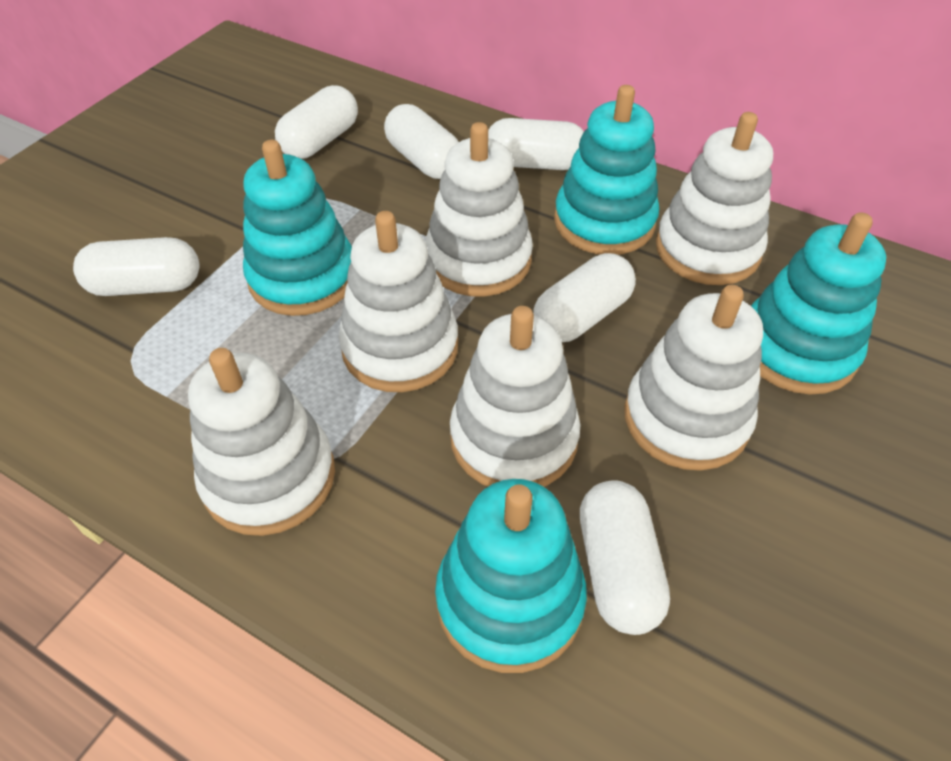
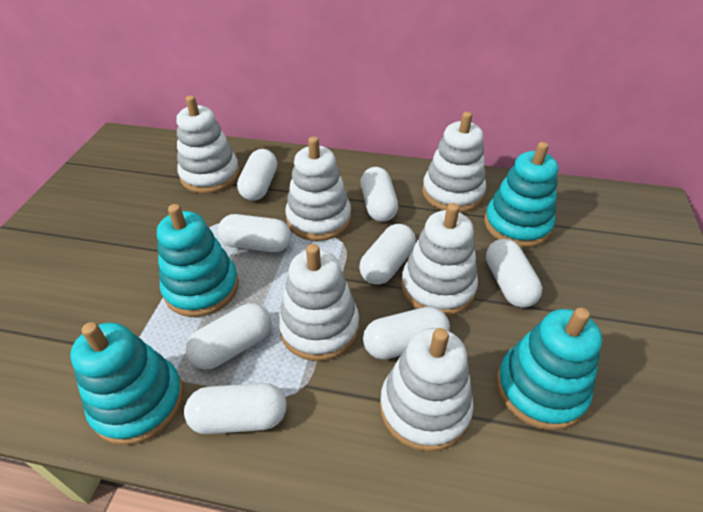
white capsule: 6 -> 8

